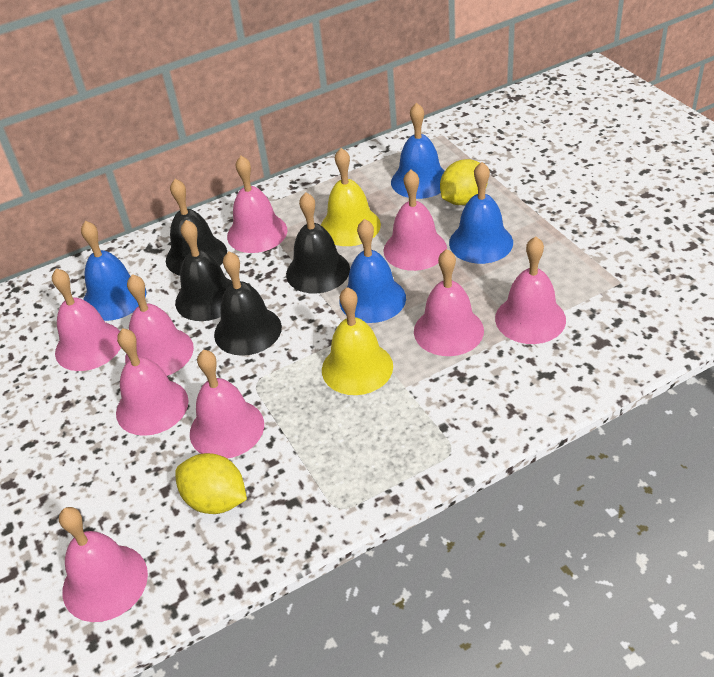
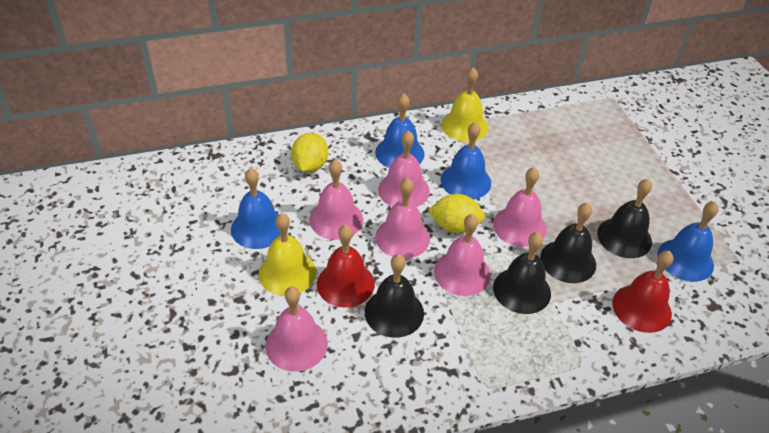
pink bell: 9 -> 6
red bell: 0 -> 2

